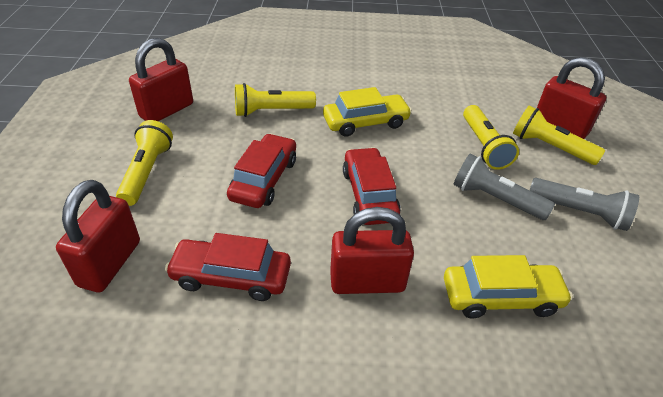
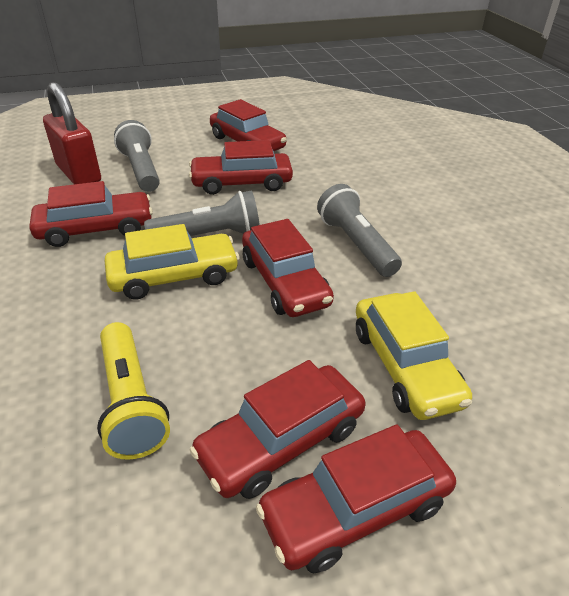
grey flashlight: 2 -> 3
red car: 3 -> 6
red padlock: 4 -> 1
yellow flashlight: 4 -> 1

